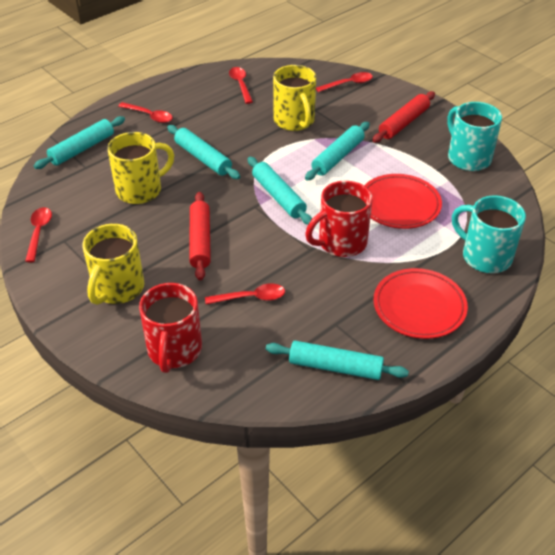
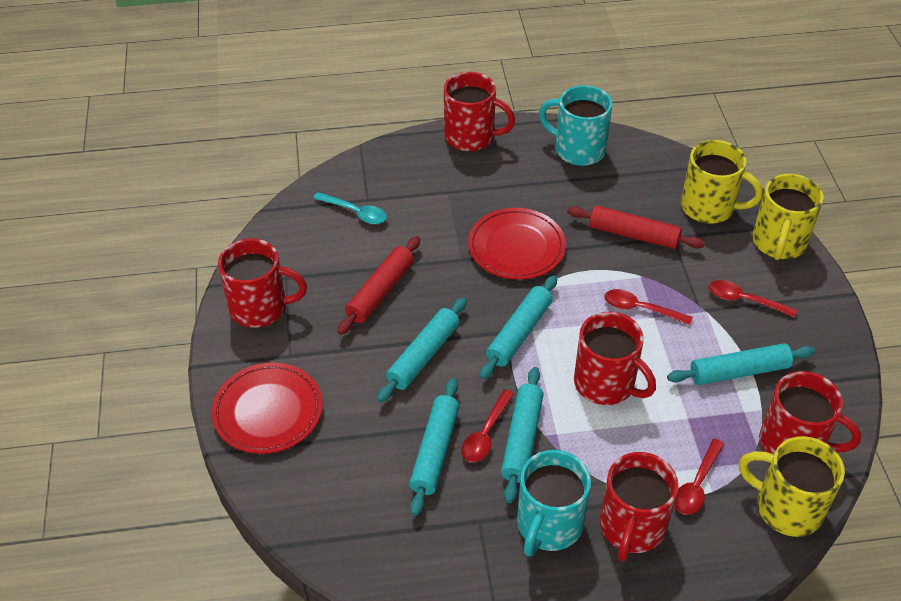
red mug: 2 -> 5
red spoon: 5 -> 4
turquoise spoon: 0 -> 1

